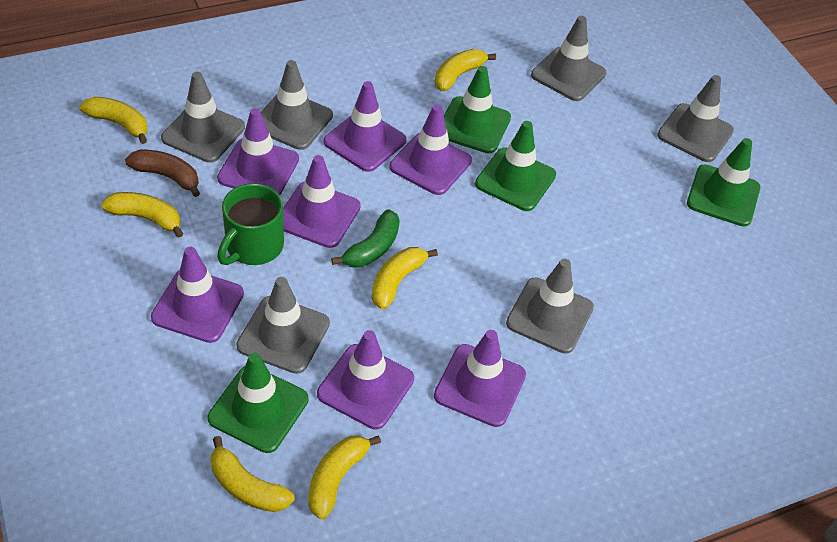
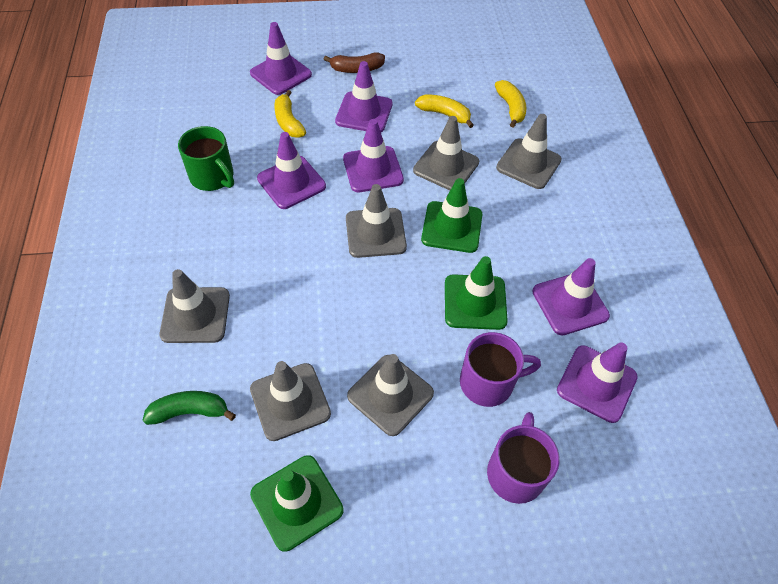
green traffic cone: 4 -> 3
purple mug: 0 -> 2
purple traffic cone: 7 -> 6
yellow banana: 6 -> 3

